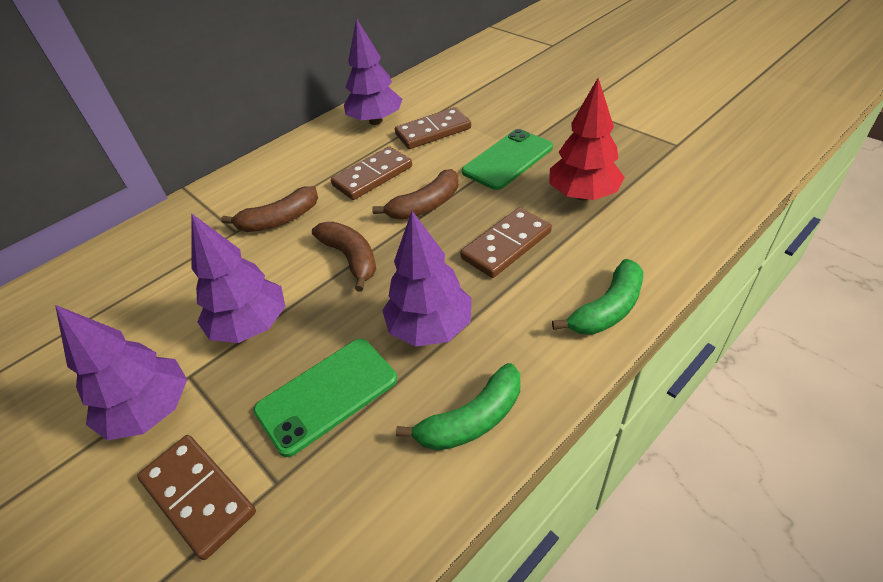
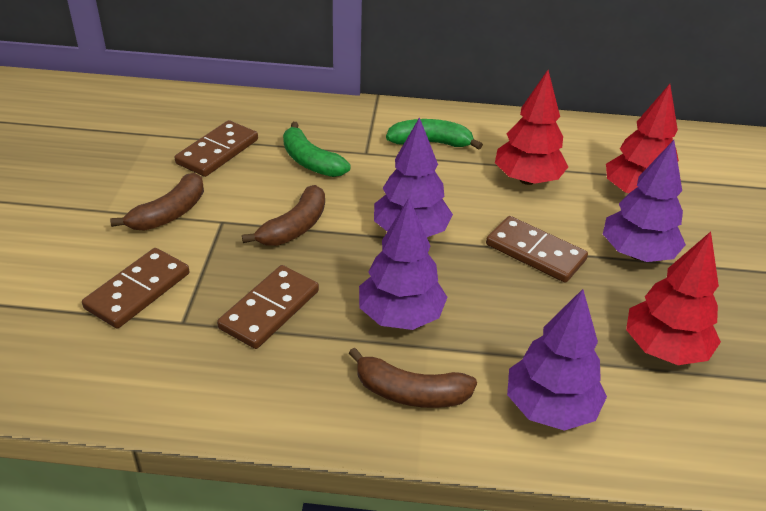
green phone: 2 -> 0
red tree: 1 -> 3

